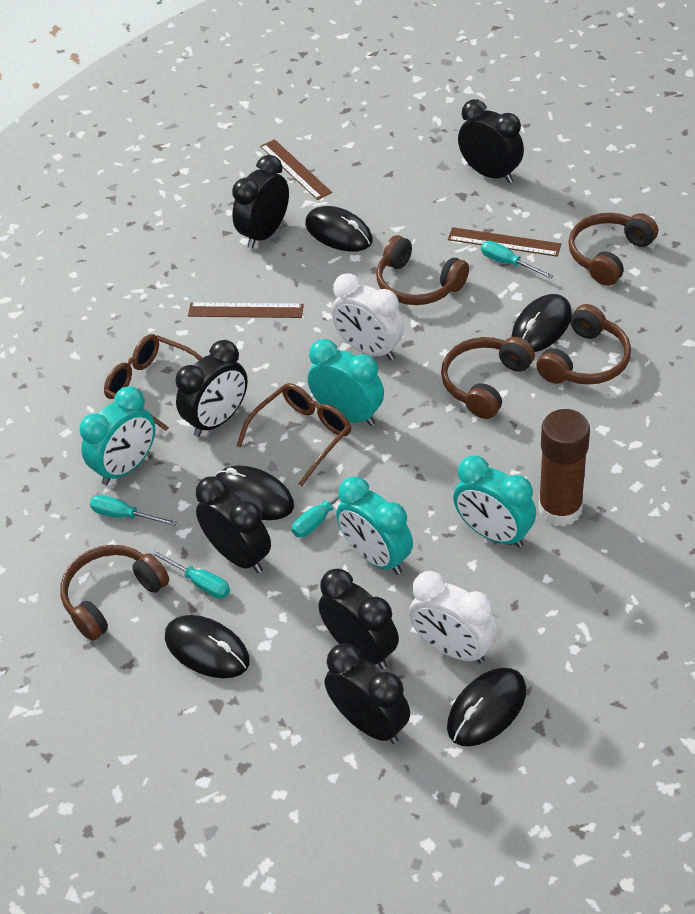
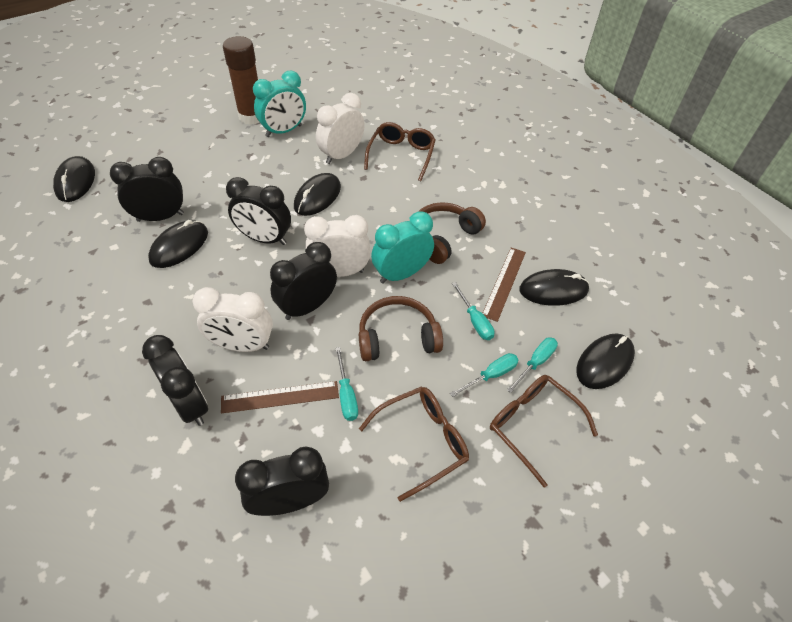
black clock: 6 -> 5
brown glasses: 2 -> 3
brown headphones: 5 -> 2
brown ruler: 3 -> 2
turquoise clock: 4 -> 2
white clock: 2 -> 3

